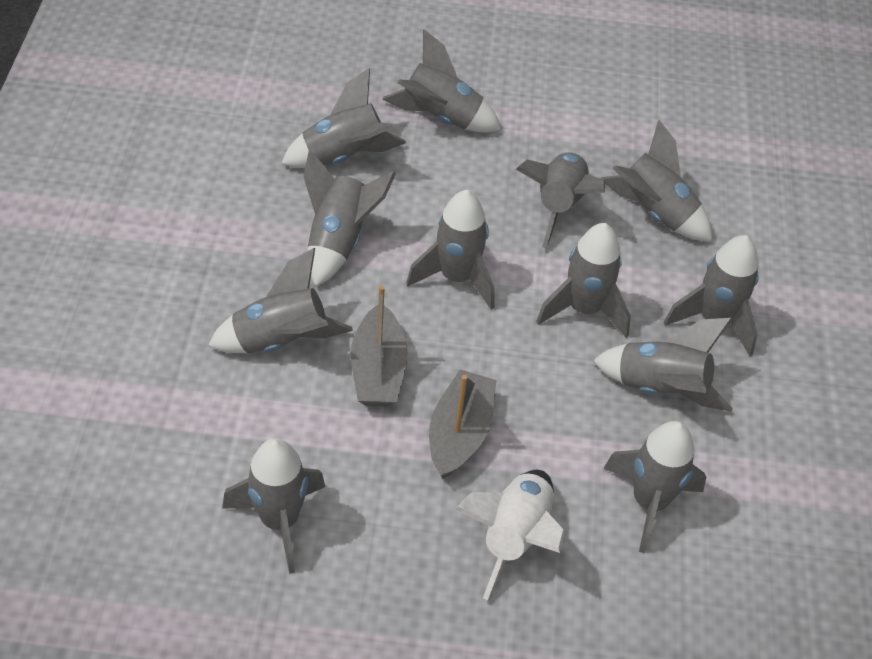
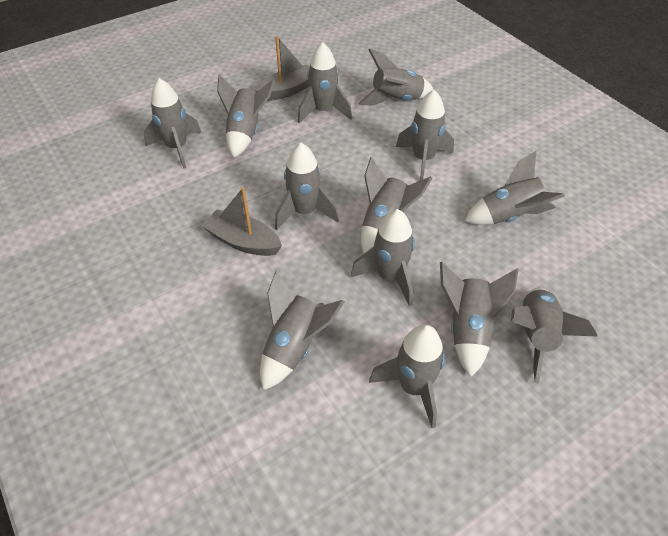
grey rocket: 12 -> 13
white rocket: 1 -> 0

